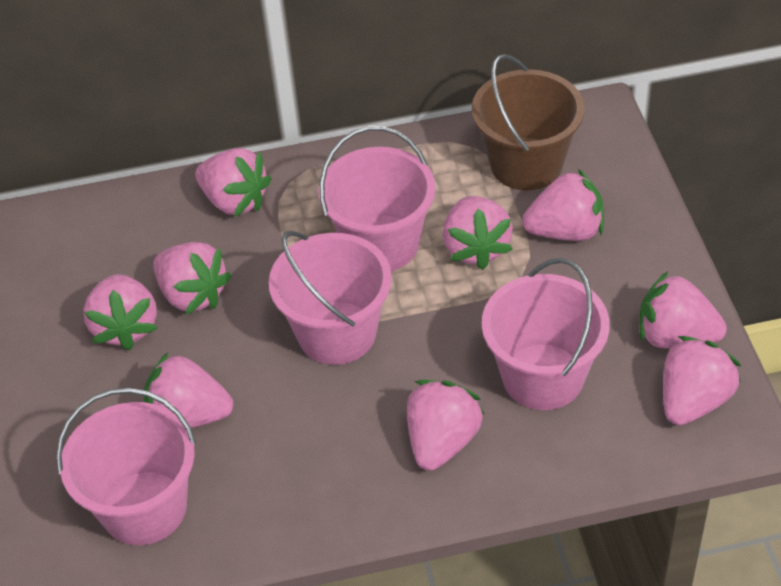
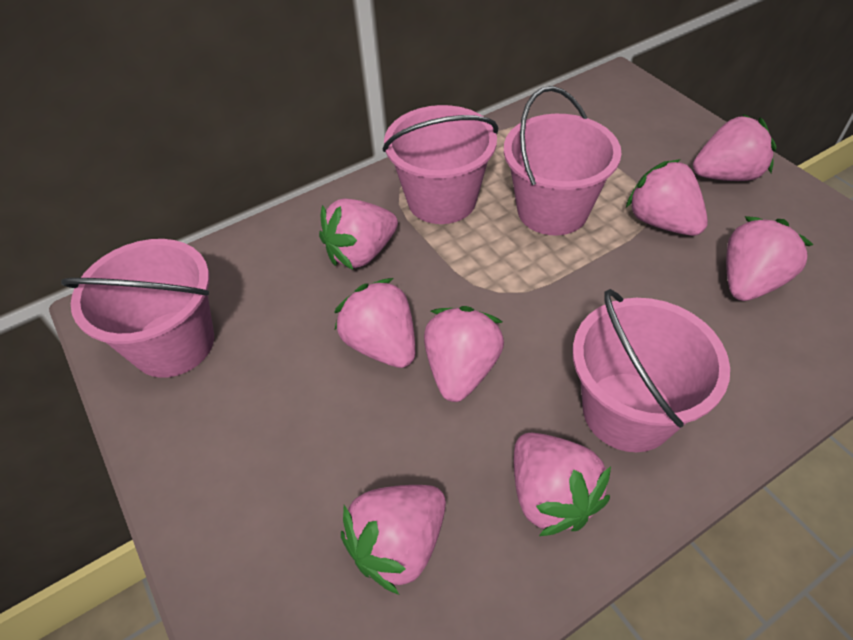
brown bucket: 1 -> 0
pink strawberry: 9 -> 8

